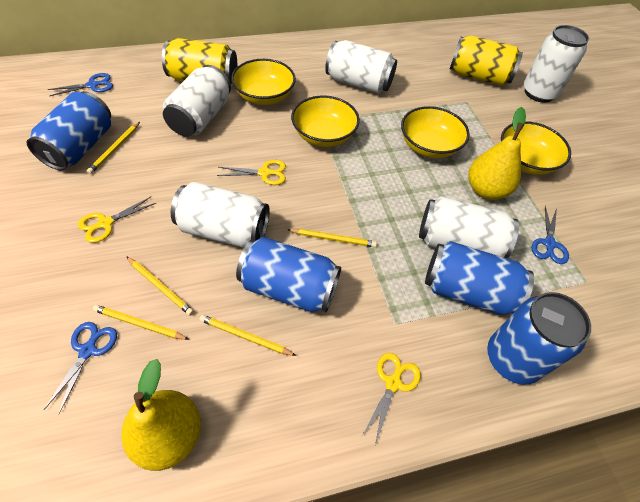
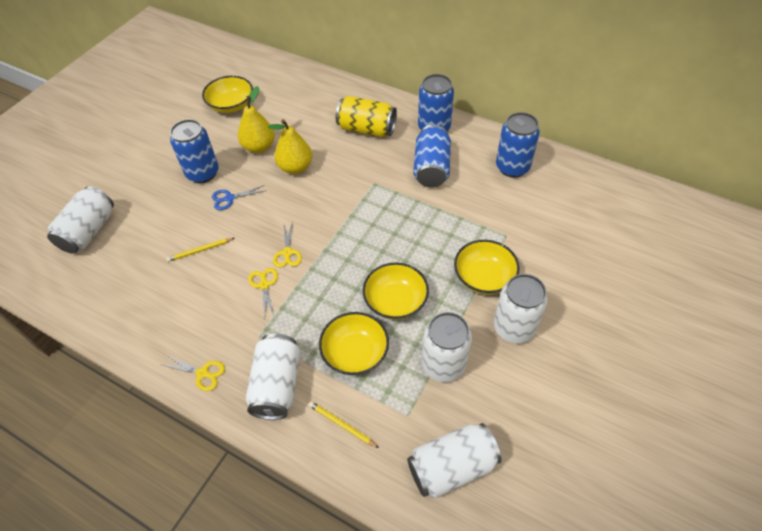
blue scissors: 3 -> 1
yellow can: 2 -> 1
yellow pencil: 5 -> 2

